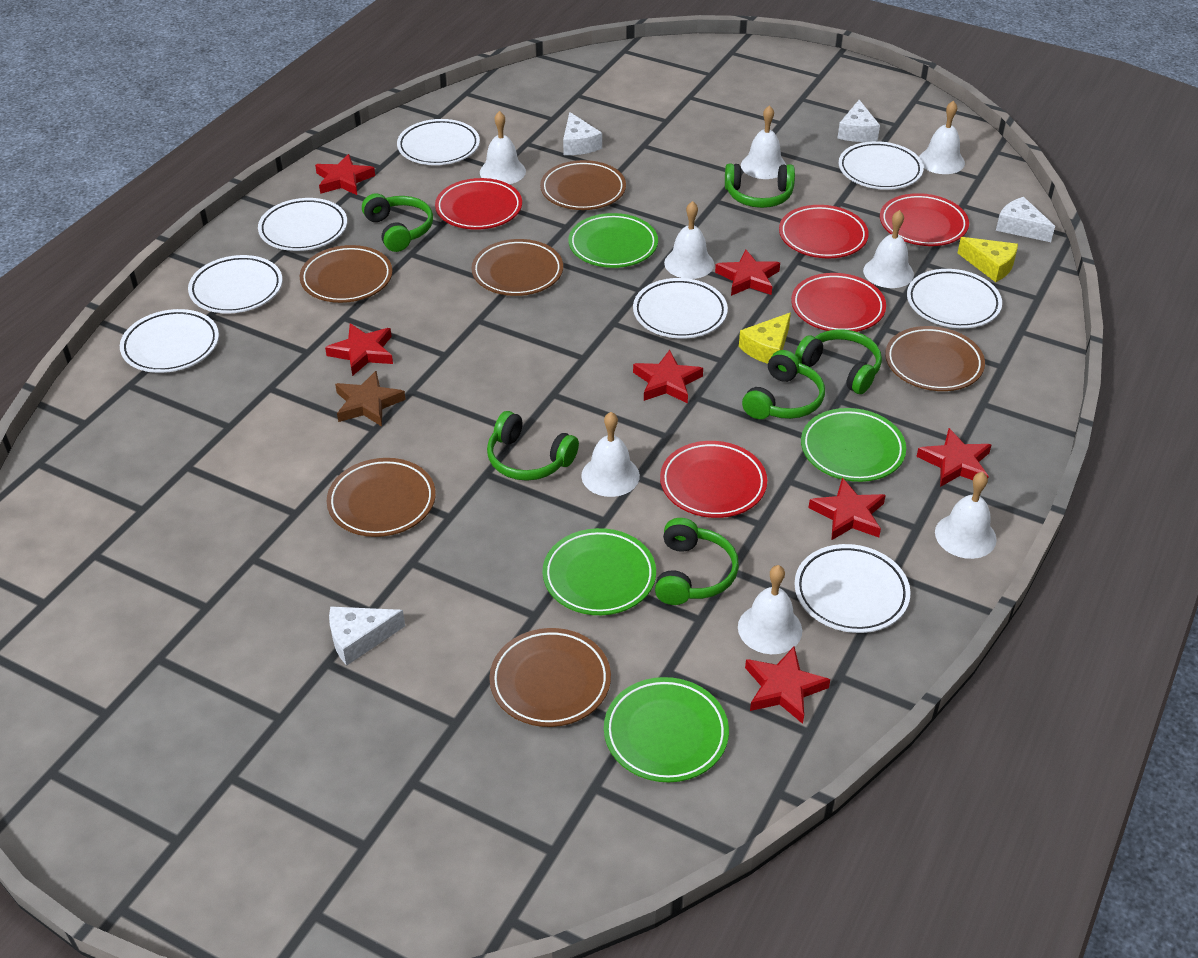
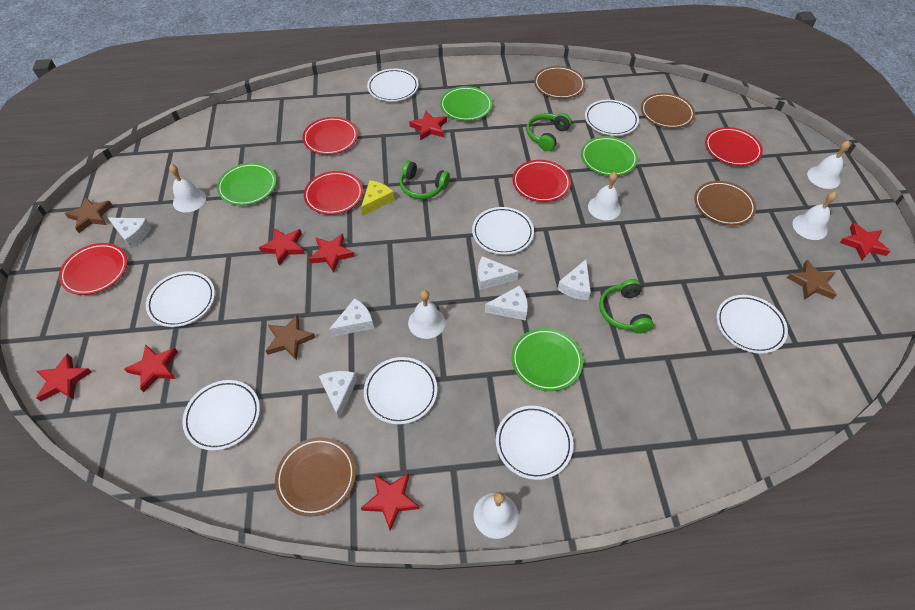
brown plate: 6 -> 4
brown star: 1 -> 3
green headphones: 6 -> 3
white bell: 8 -> 6
white cheese: 4 -> 6
yellow cheese: 2 -> 1

